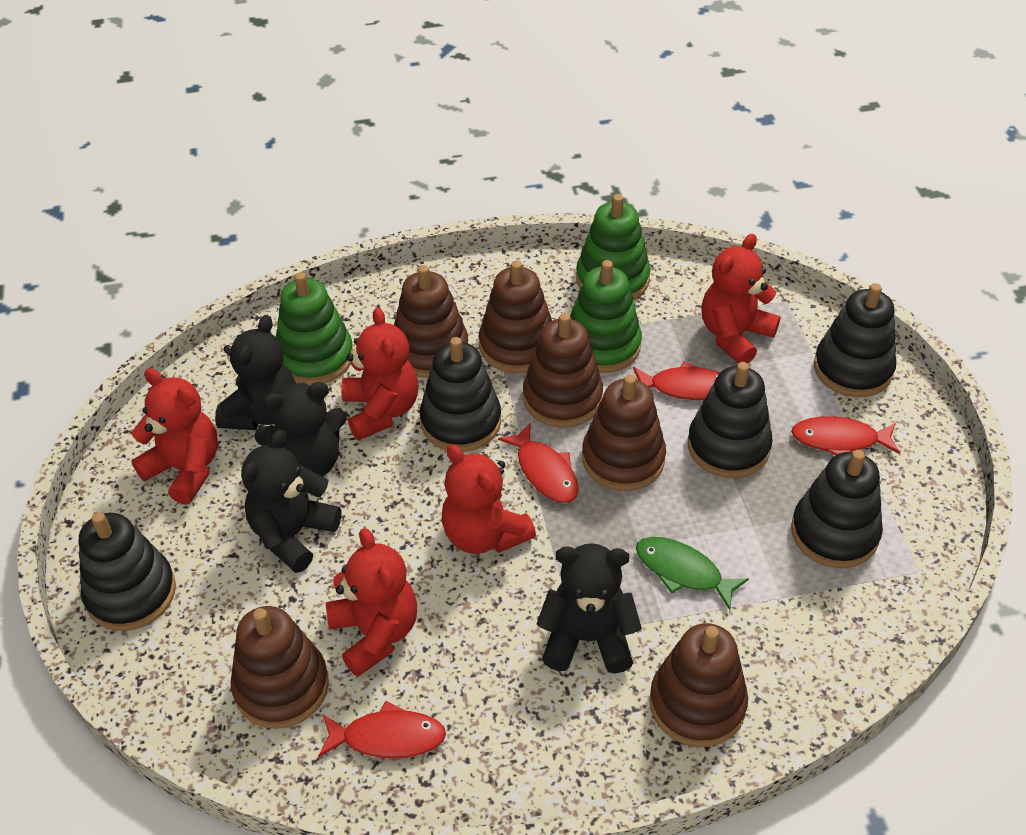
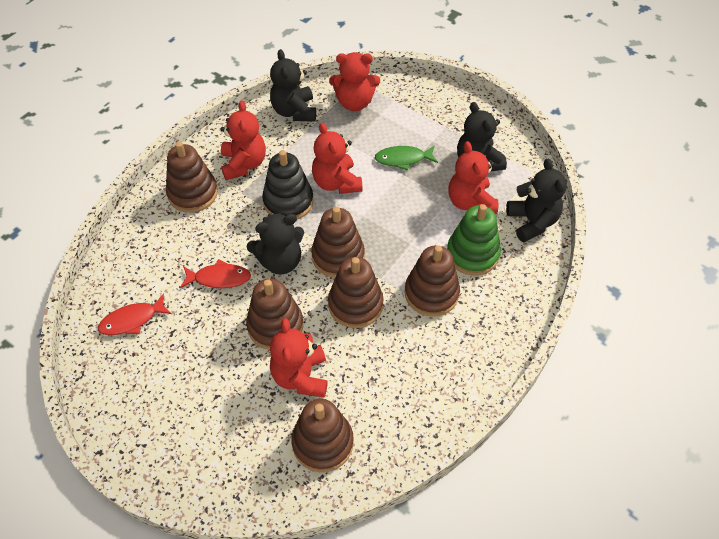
black stacking toy: 5 -> 1
green stacking toy: 3 -> 1
red fish: 4 -> 2

